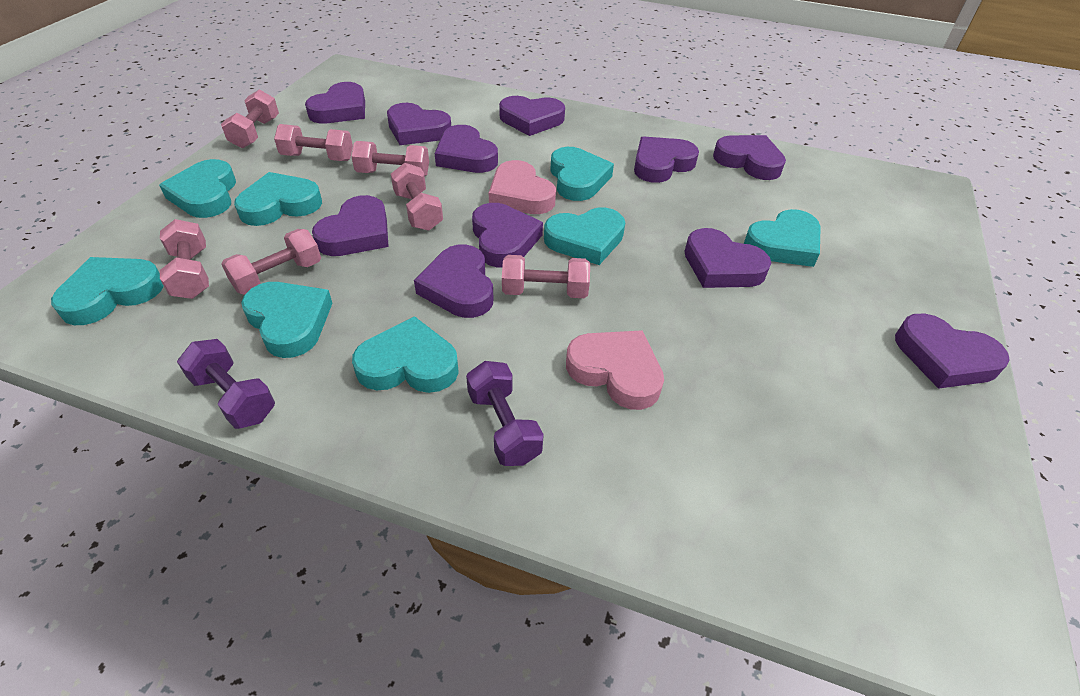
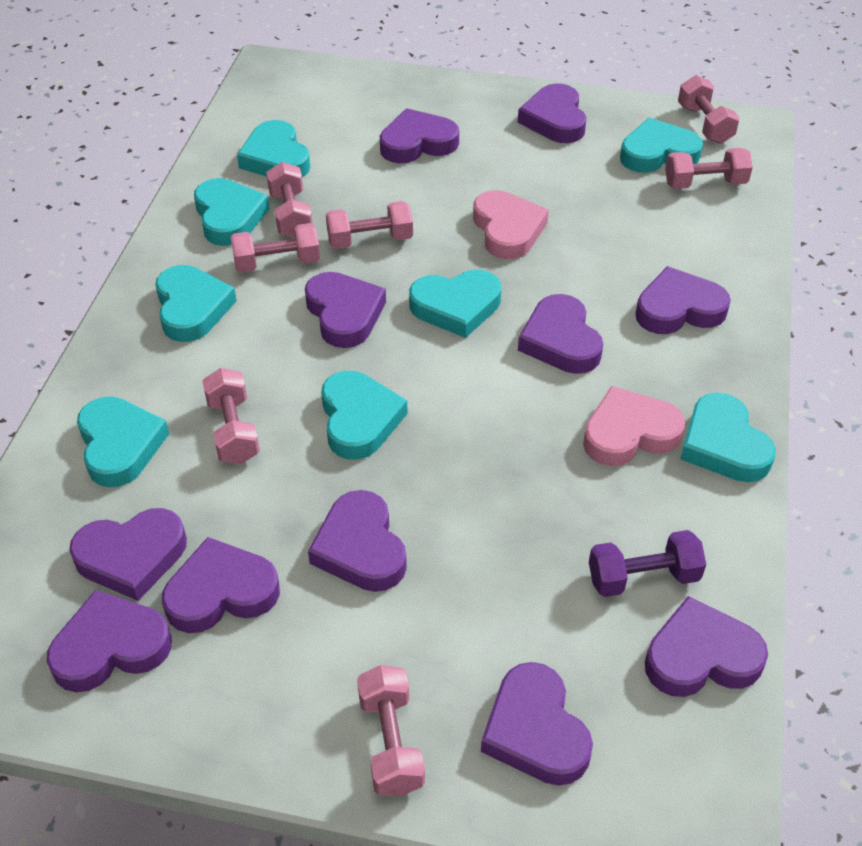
purple dumbbell: 2 -> 1

